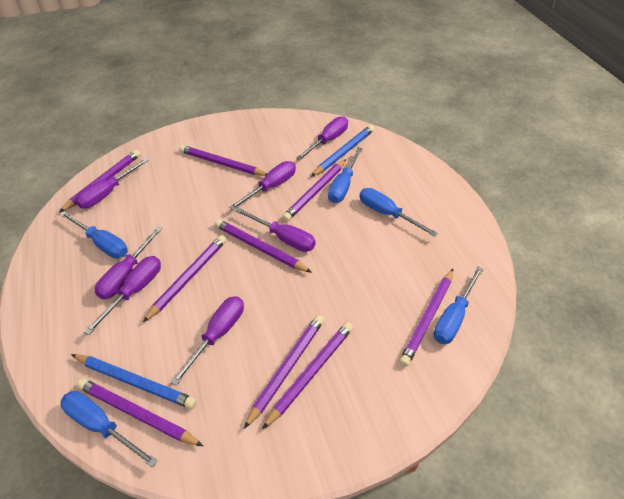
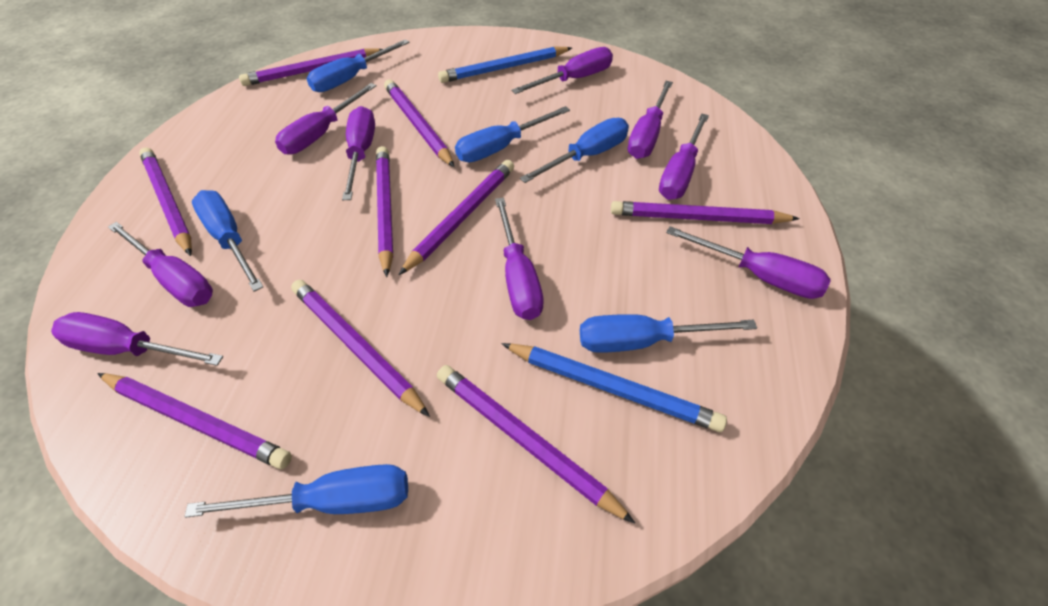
blue screwdriver: 5 -> 6
purple screwdriver: 7 -> 9

